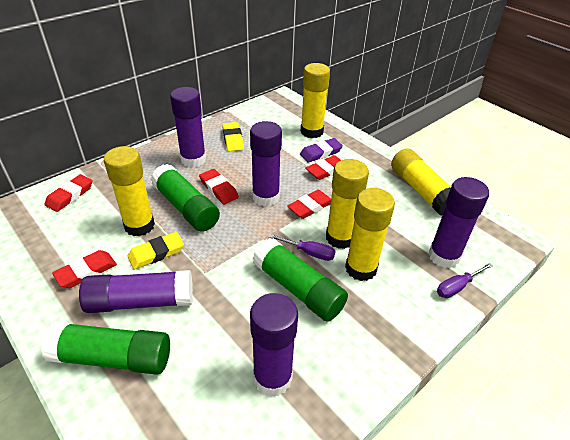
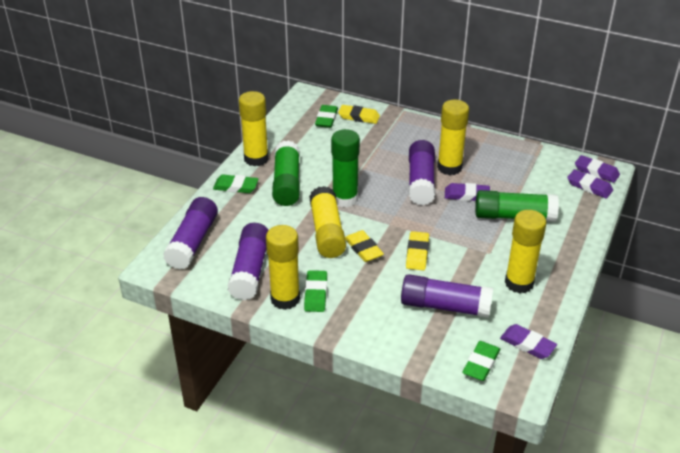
green eraser: 0 -> 4
purple eraser: 1 -> 4
purple glue stick: 5 -> 4
purple screwdriver: 2 -> 0
red eraser: 5 -> 0
yellow eraser: 2 -> 3

